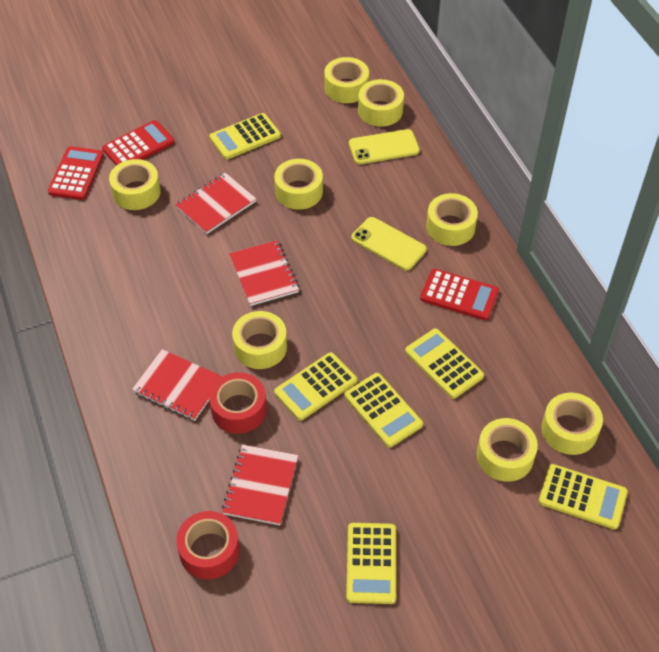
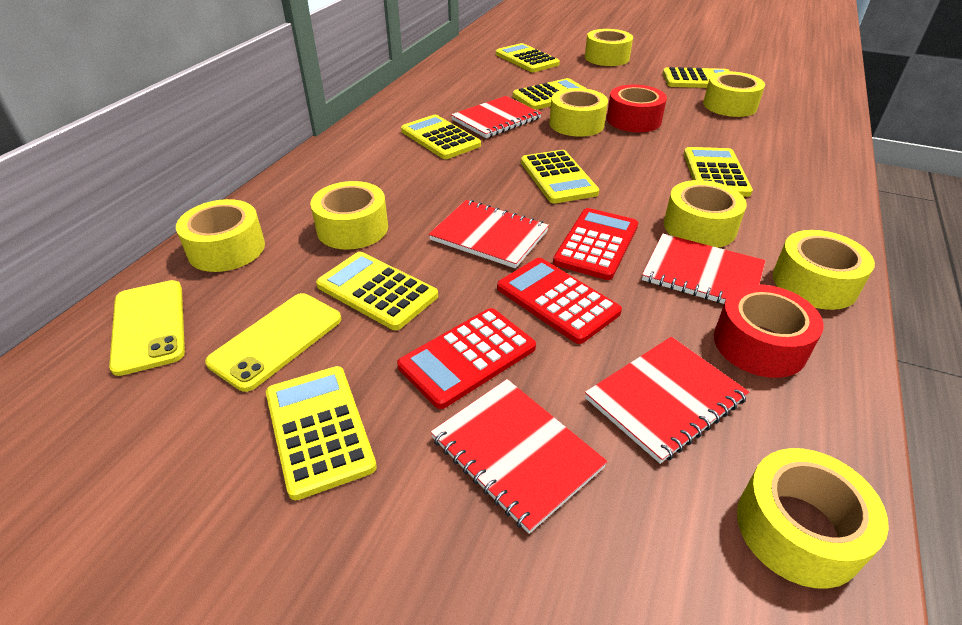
red notebook: 4 -> 5
yellow calculator: 6 -> 8

